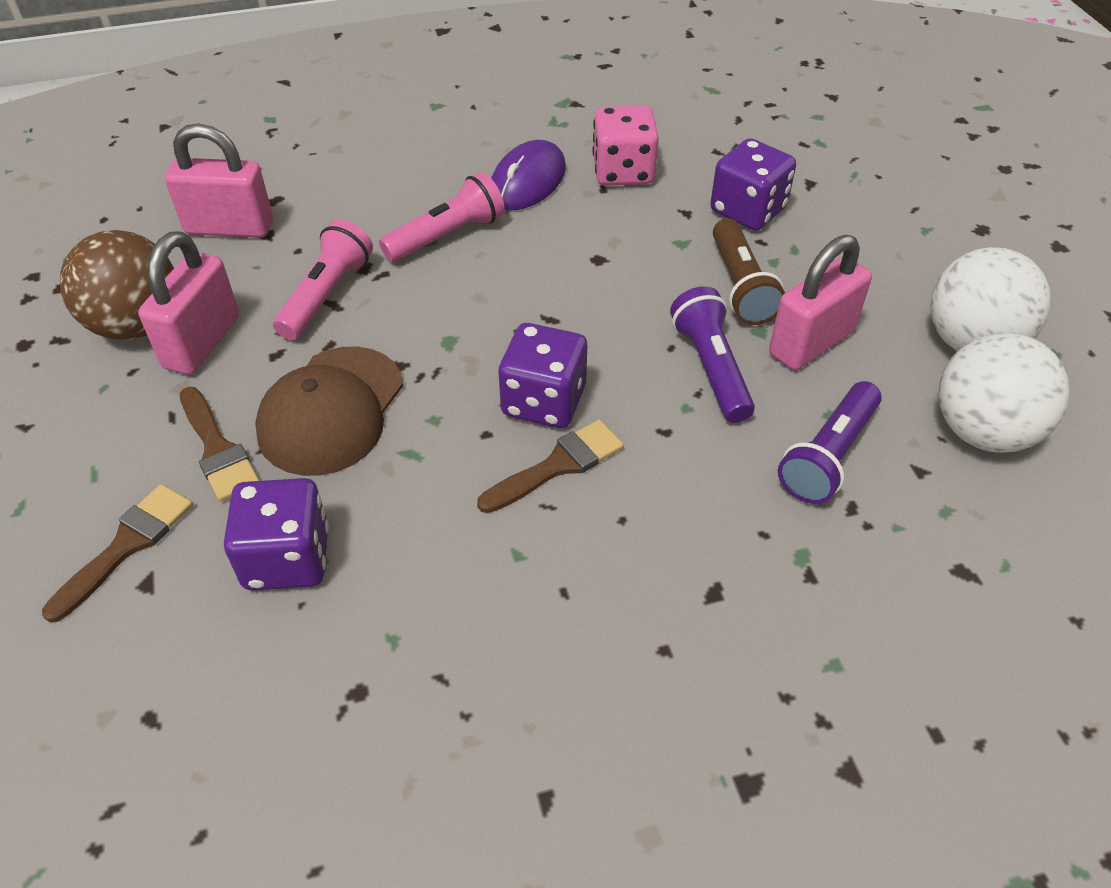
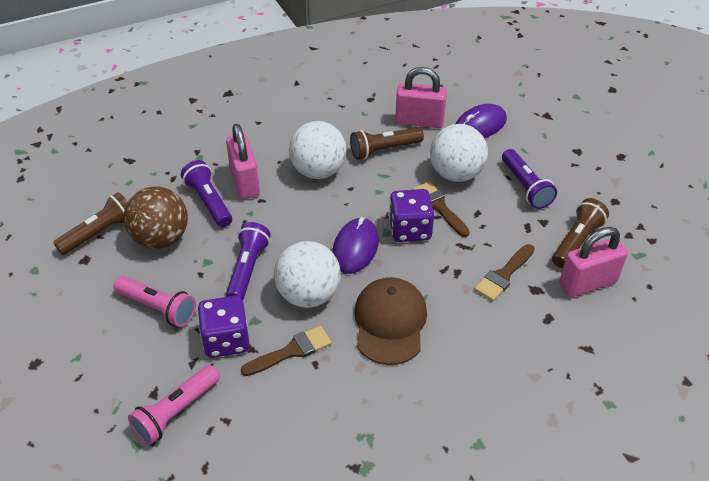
brown flashlight: 1 -> 3
pink dice: 1 -> 0
purple dice: 3 -> 2
purple flashlight: 2 -> 3
purple mouse: 1 -> 2
white ball: 2 -> 3

